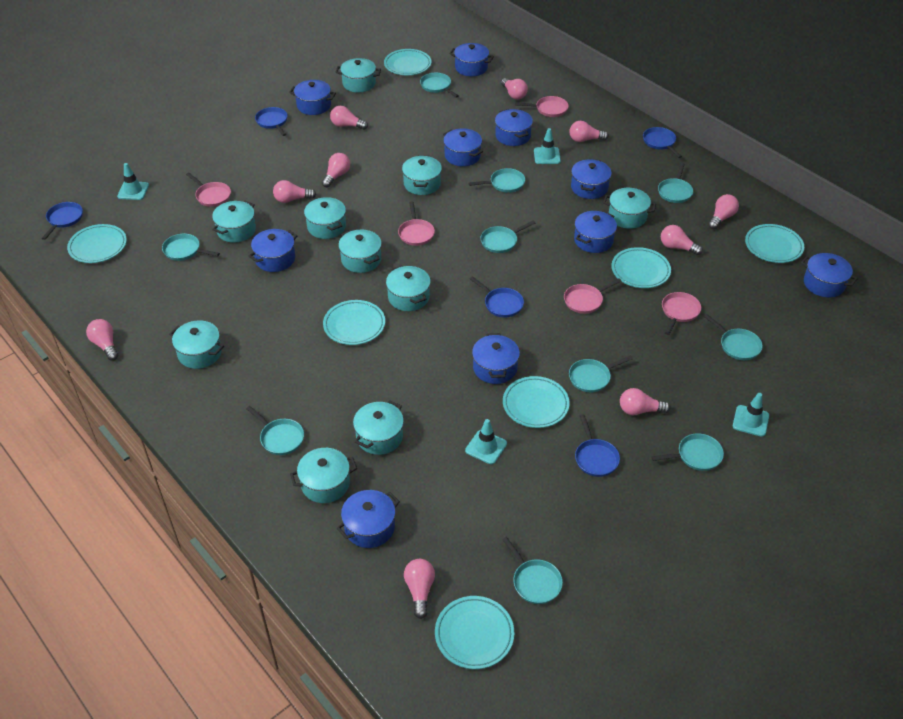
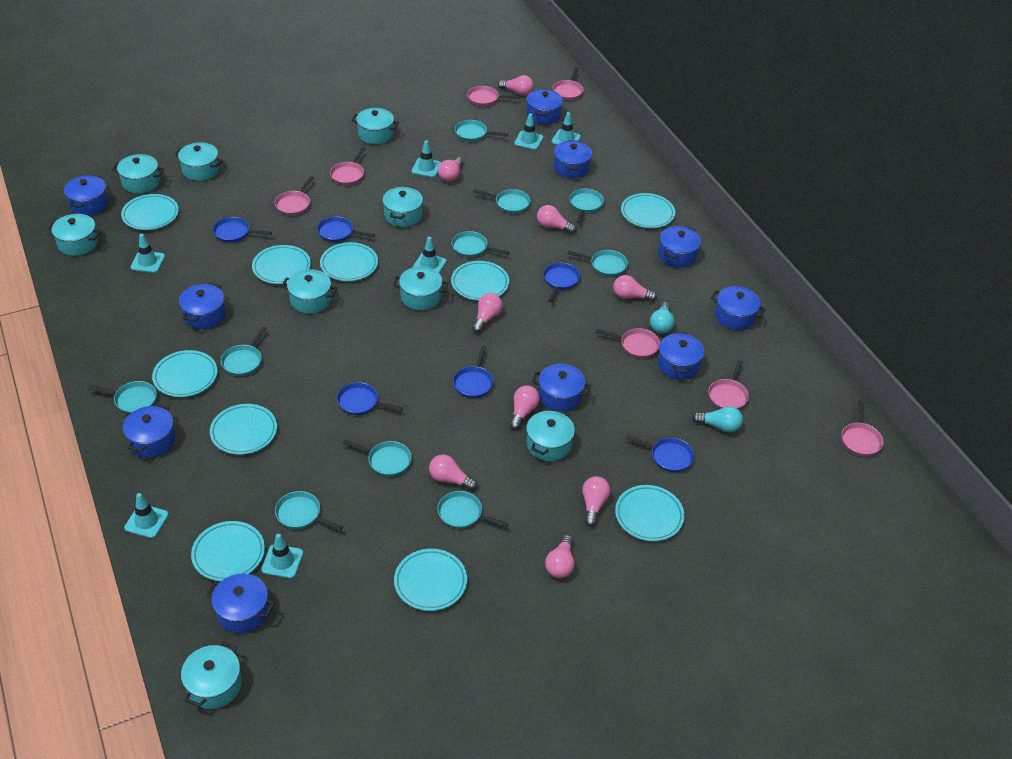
blue pan: 5 -> 6
pink light bulb: 10 -> 9
pink pan: 5 -> 7
turquoise light bulb: 0 -> 2
turquoise plate: 7 -> 10
turquoise pot: 10 -> 9
turquoise traffic cone: 4 -> 7

